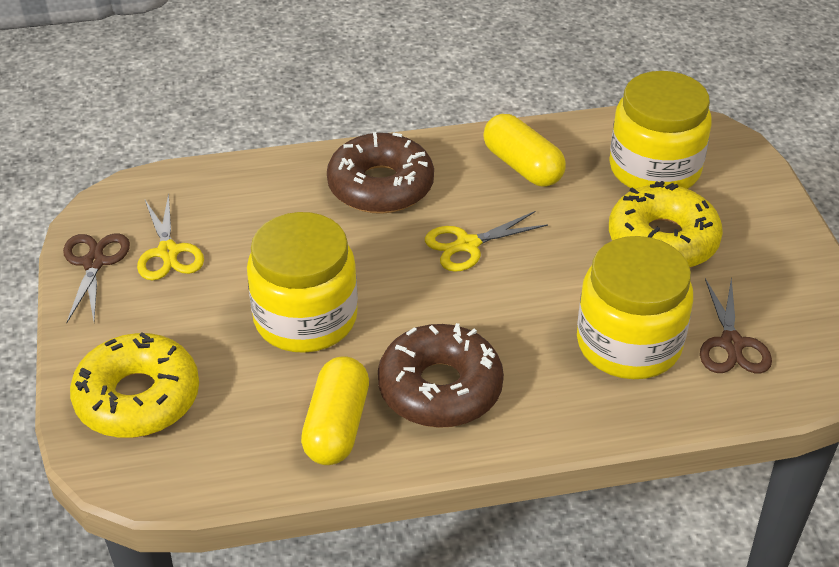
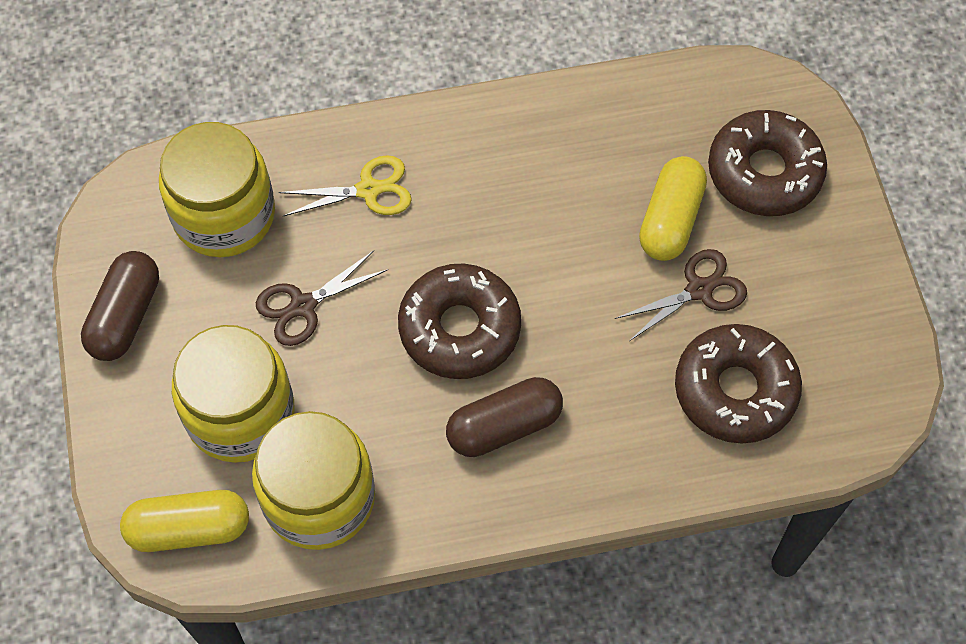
brown capsule: 0 -> 2
brown donut: 2 -> 3
yellow donut: 2 -> 0
yellow scissors: 2 -> 1

